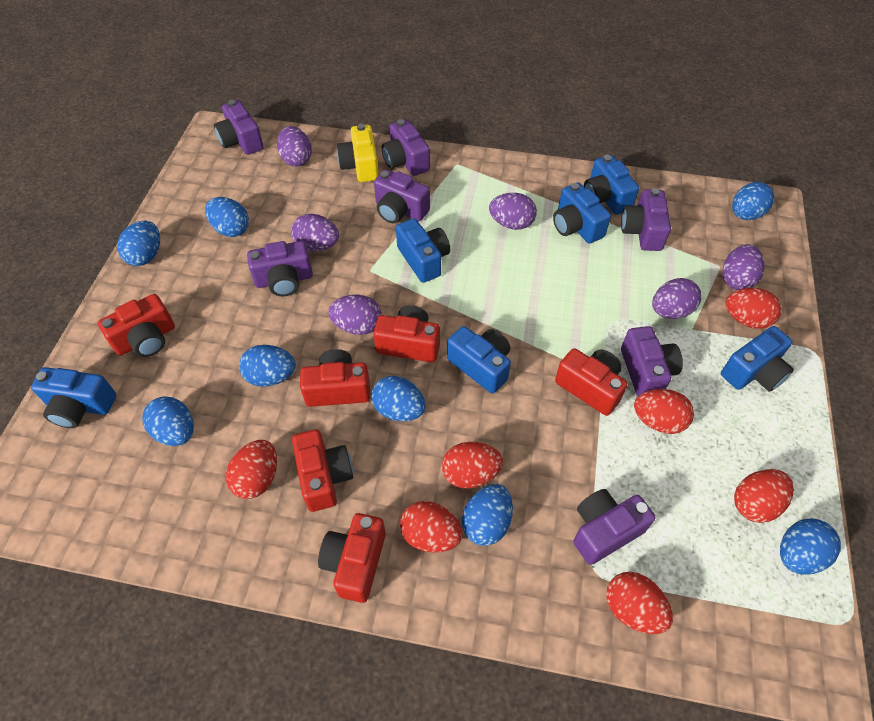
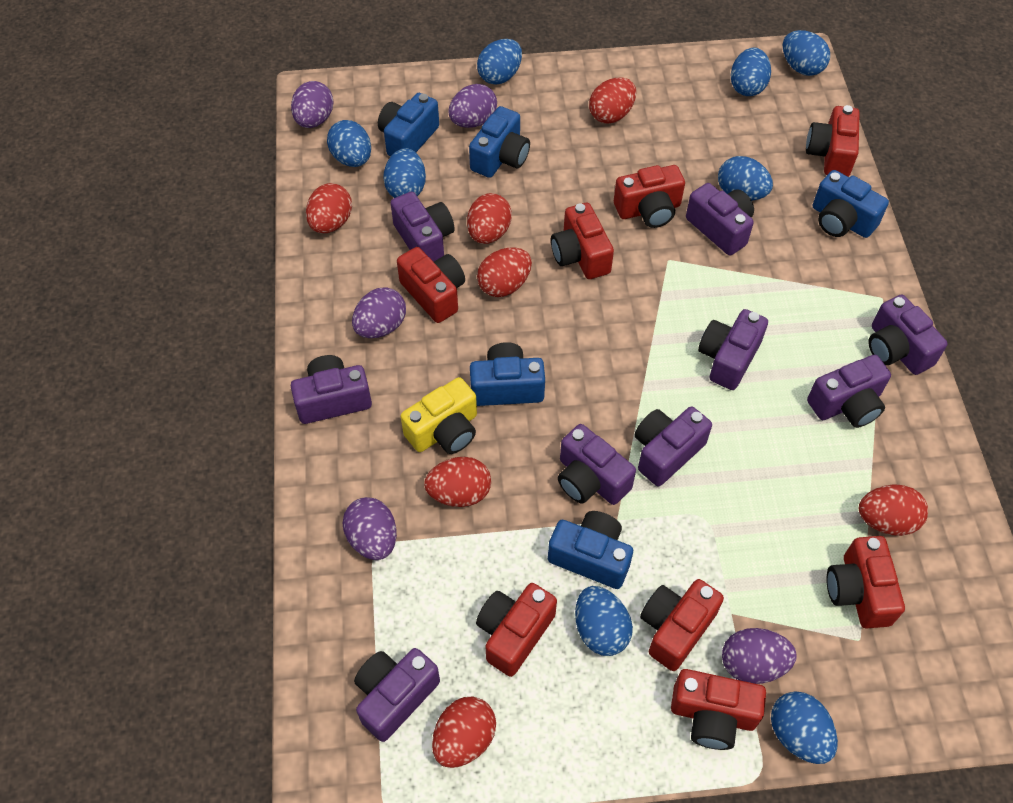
blue camera: 6 -> 5
purple camera: 7 -> 9
purple egg: 6 -> 5
red camera: 6 -> 8

